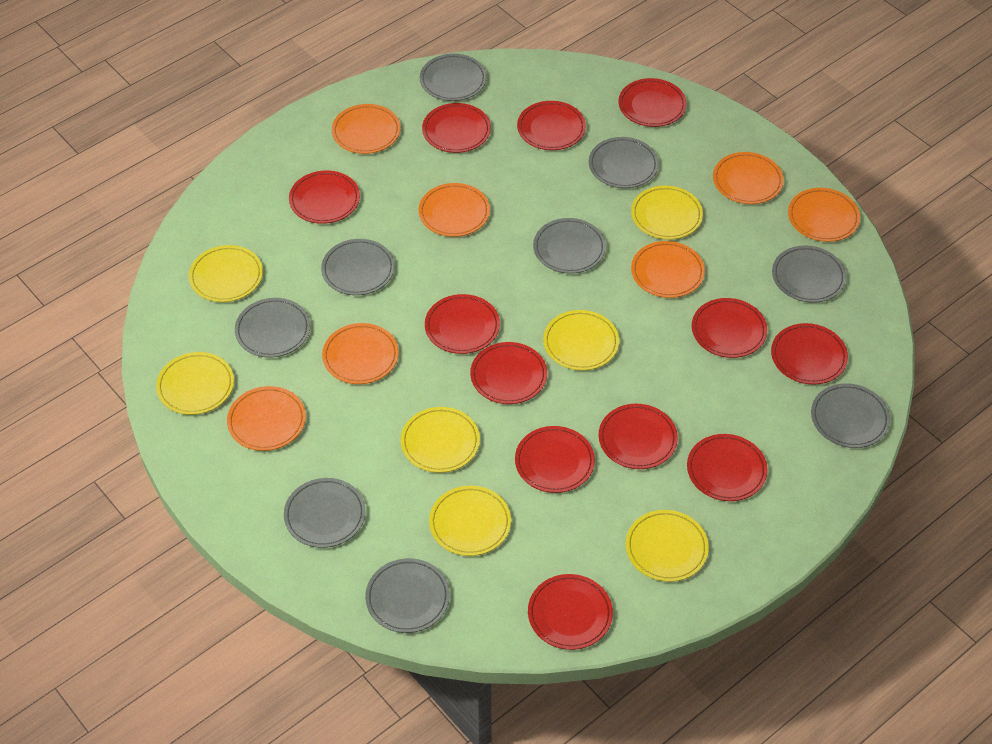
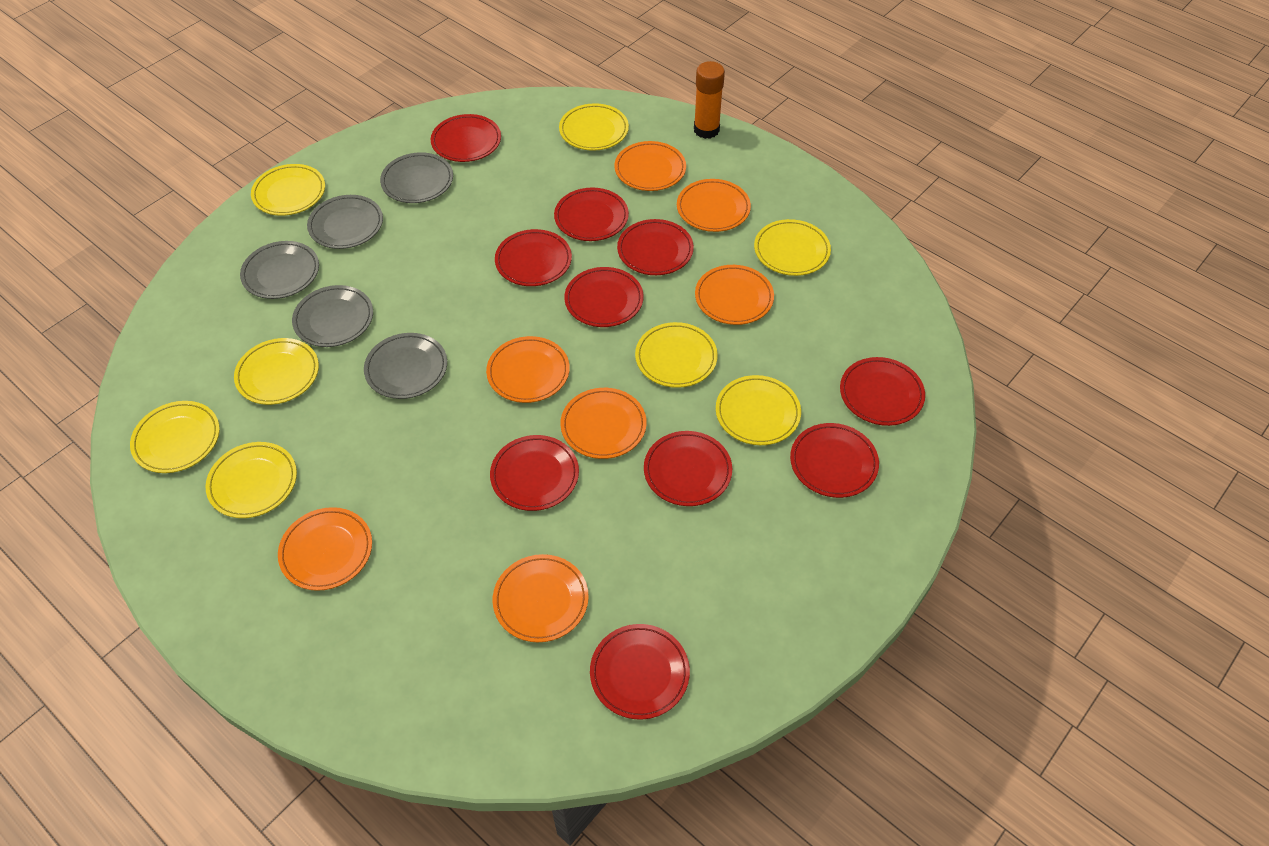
grey plate: 9 -> 5
orange glue stick: 0 -> 1
red plate: 12 -> 10
yellow plate: 7 -> 8

